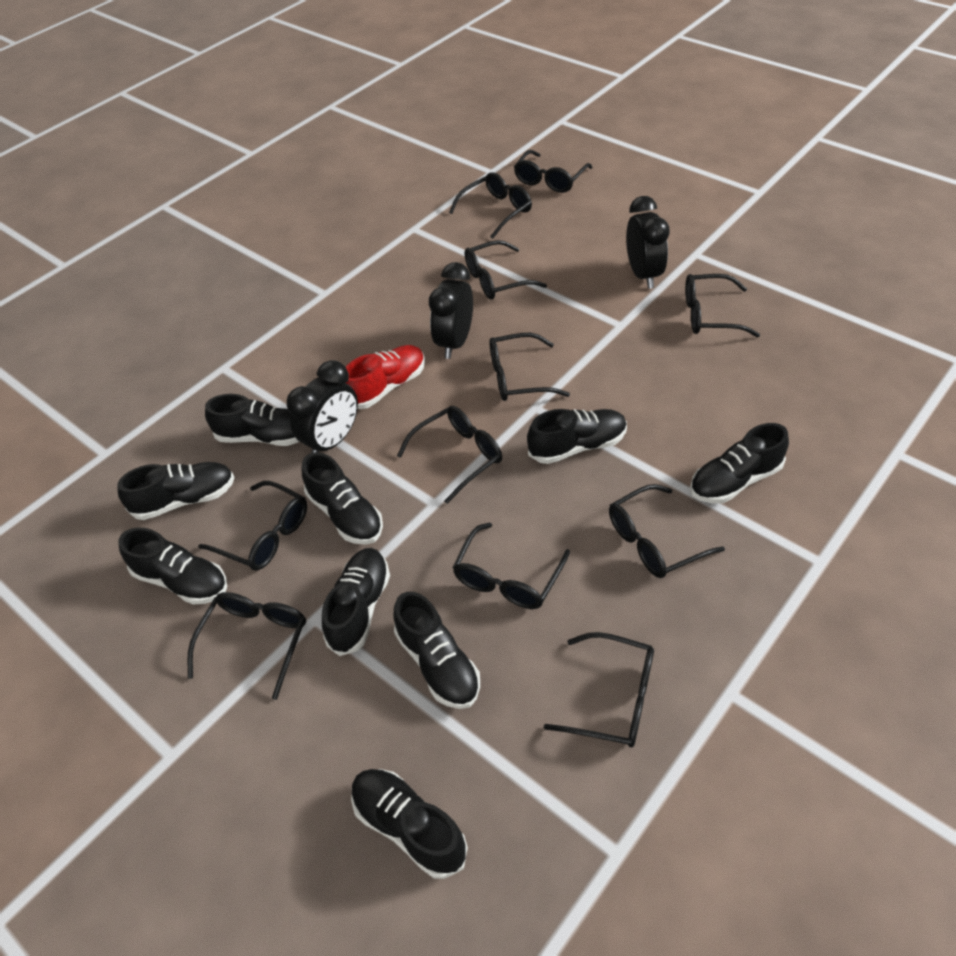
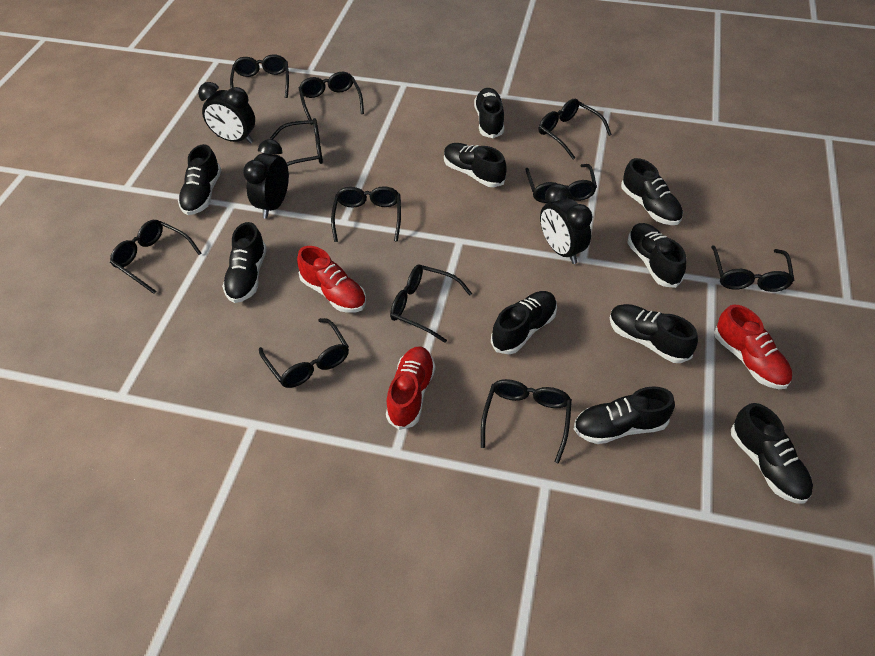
black shoe: 9 -> 10
red shoe: 1 -> 3

